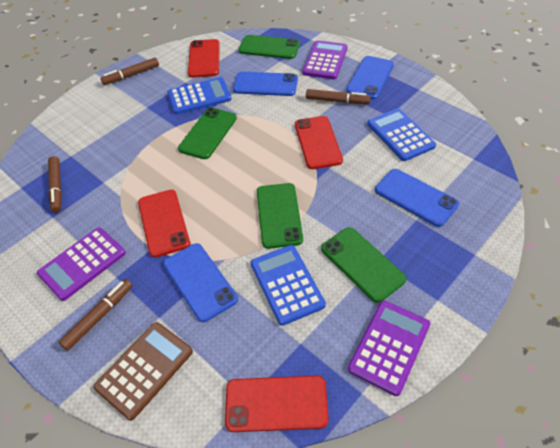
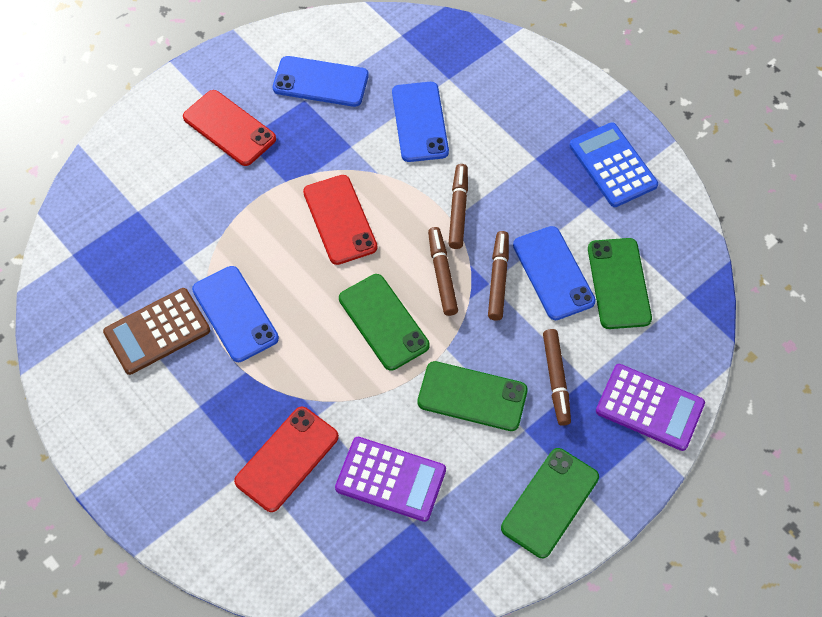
blue calculator: 3 -> 1
purple calculator: 3 -> 2
red phone: 4 -> 3

